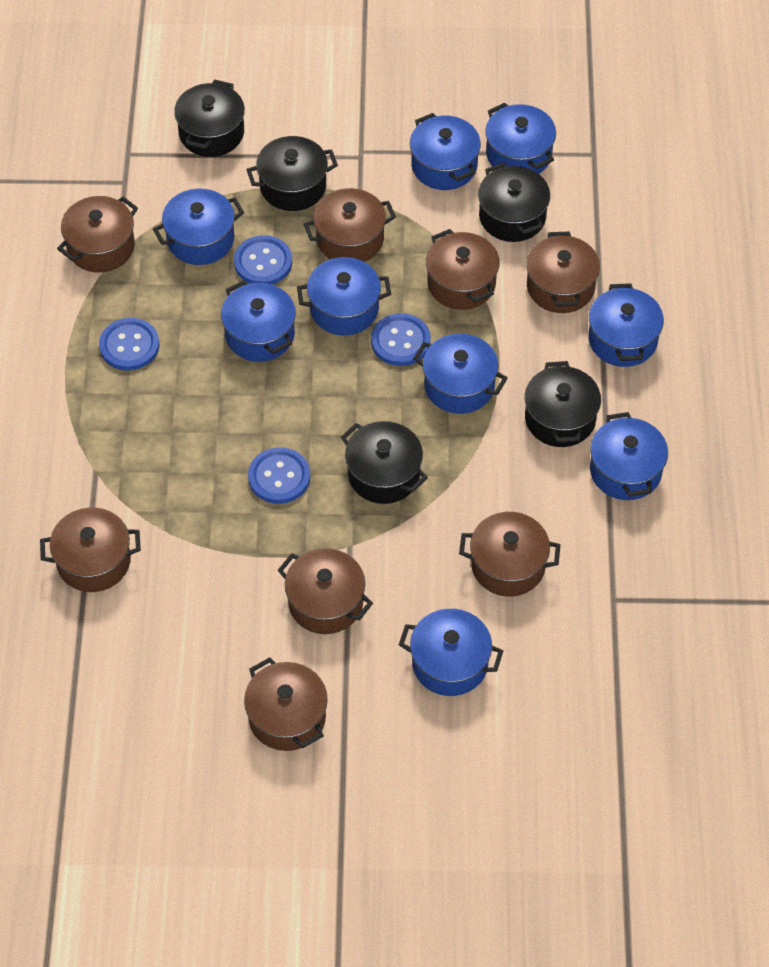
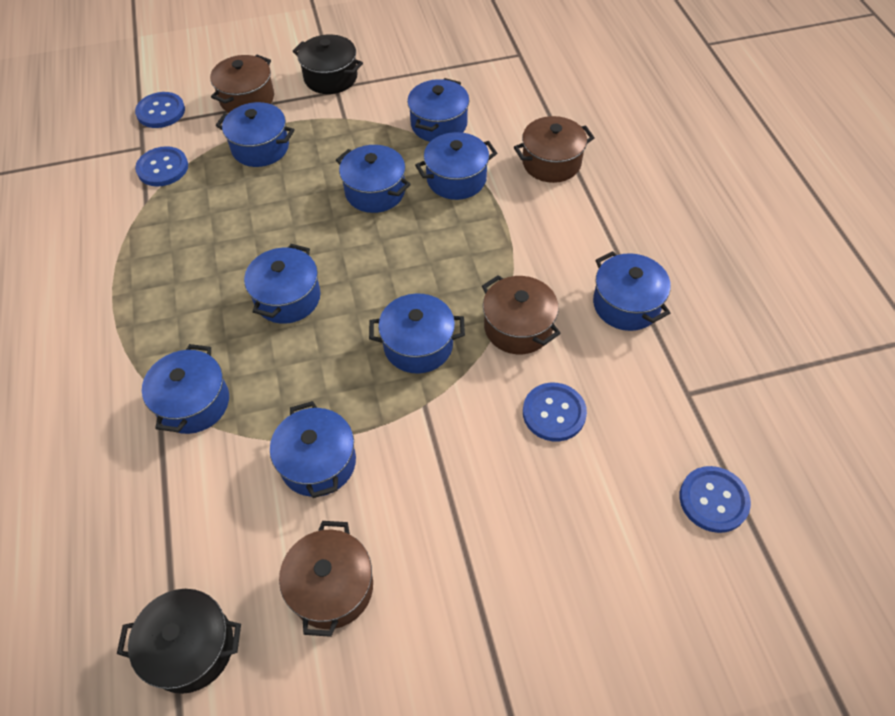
black pot: 5 -> 2
brown pot: 8 -> 4

